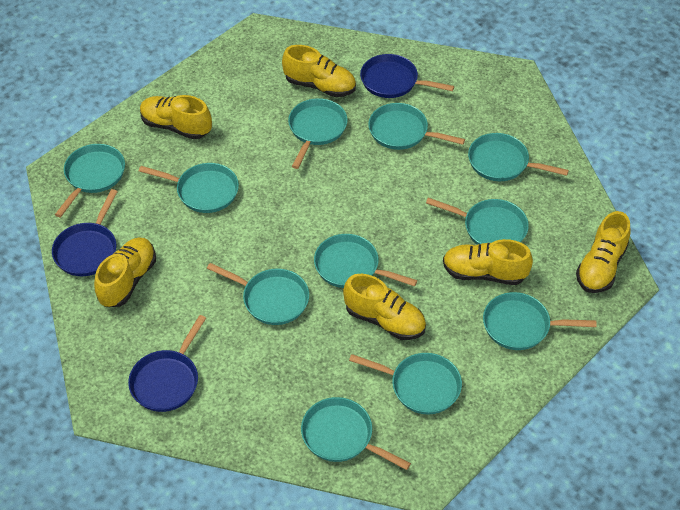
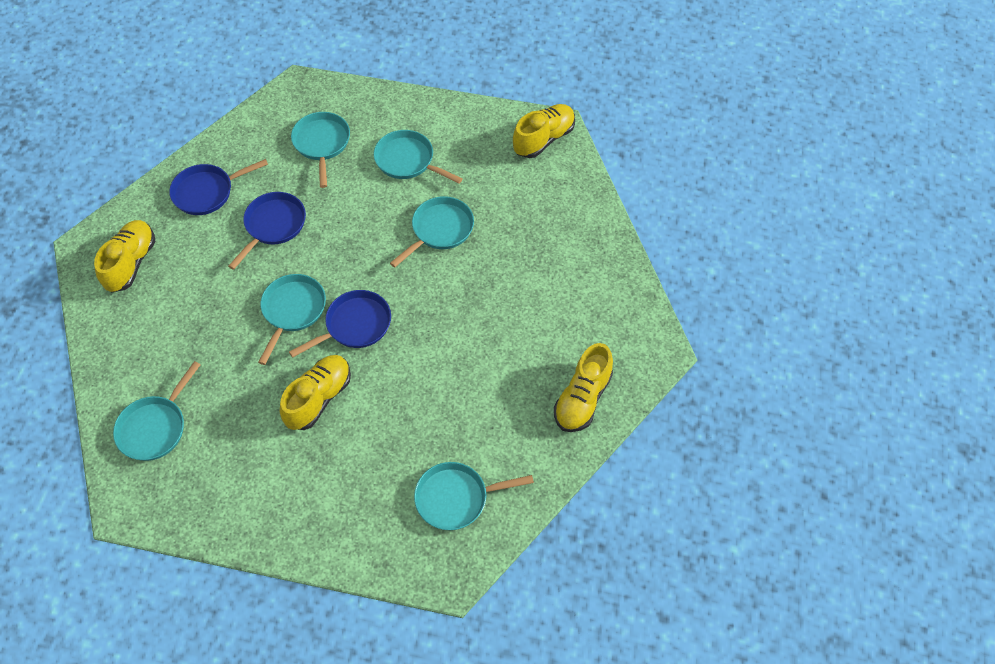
turquoise pan: 11 -> 6
yellow shoe: 6 -> 4

